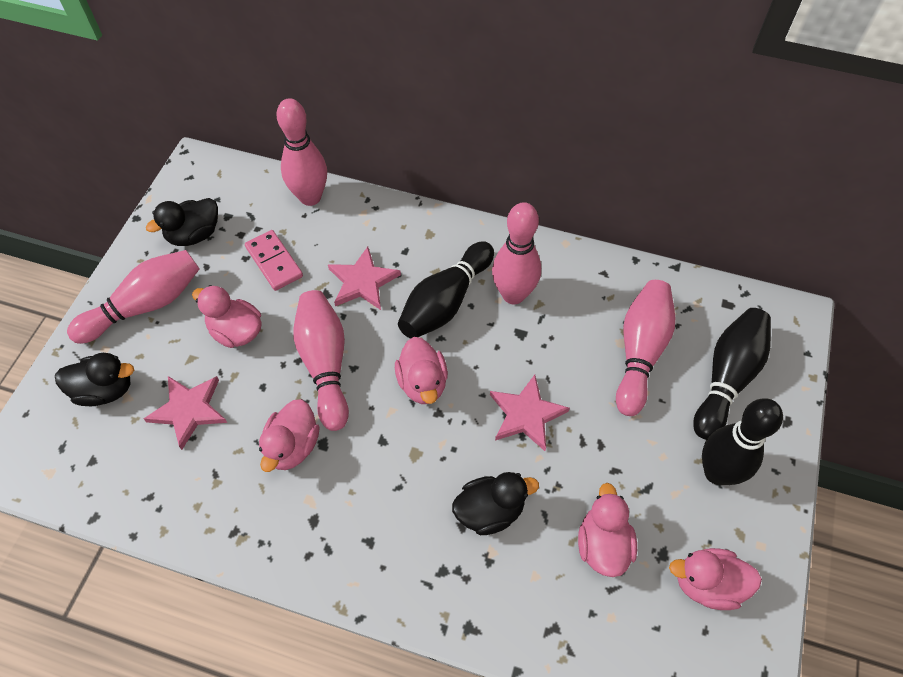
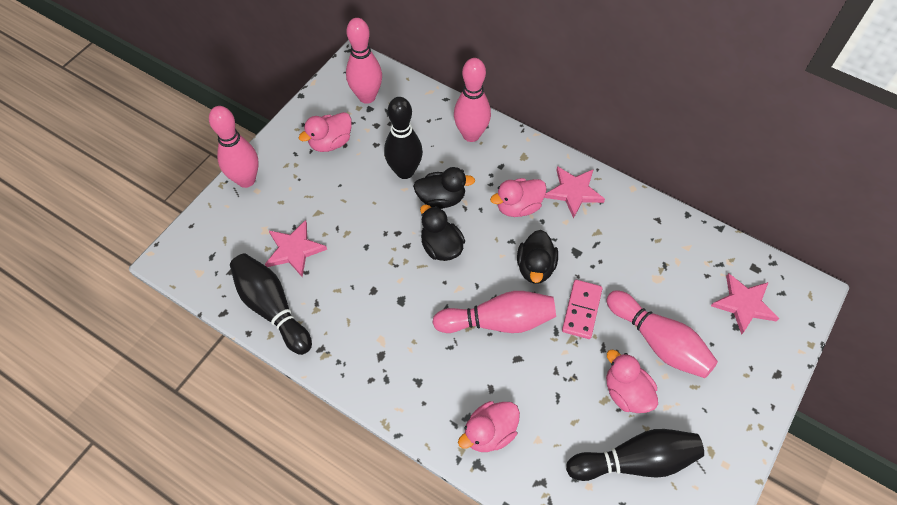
pink duck: 5 -> 4

